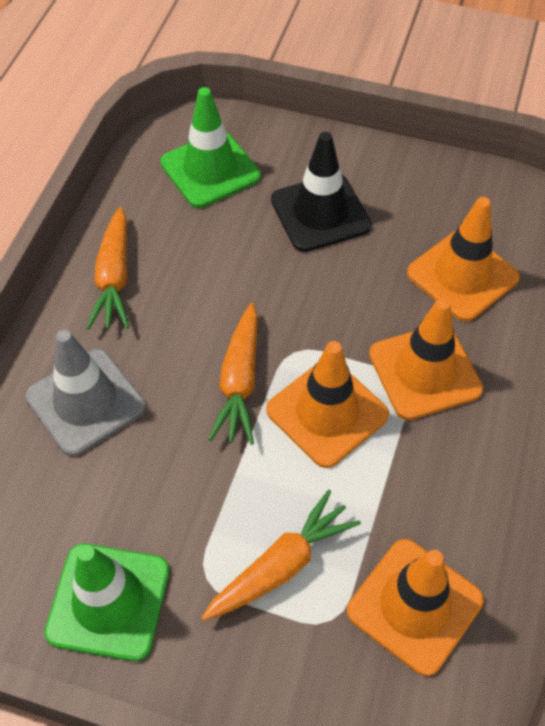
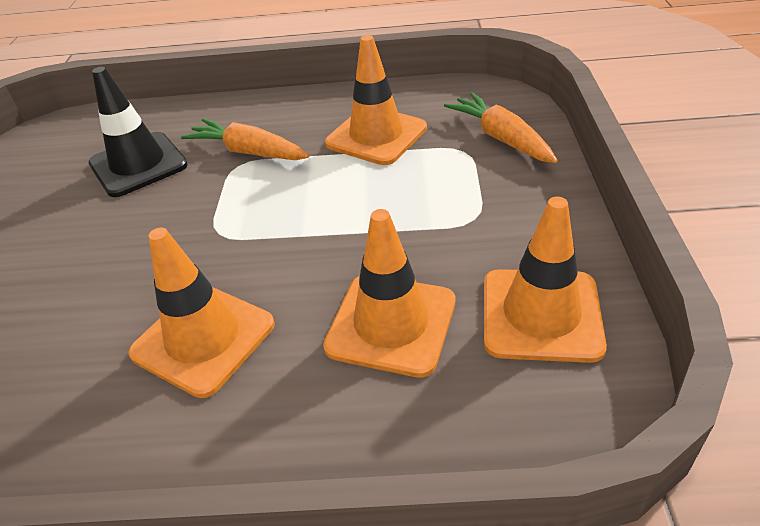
green traffic cone: 2 -> 0
grey traffic cone: 1 -> 0
orange carrot: 3 -> 2

